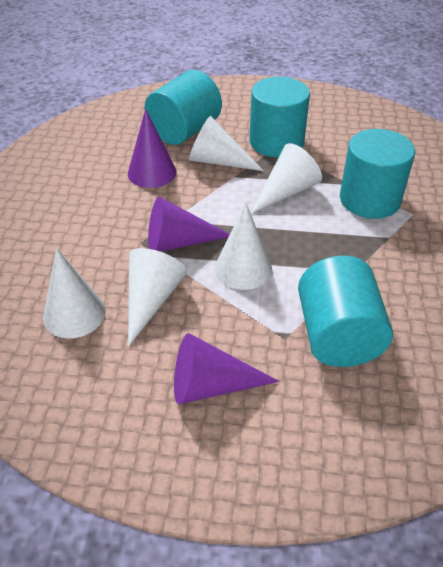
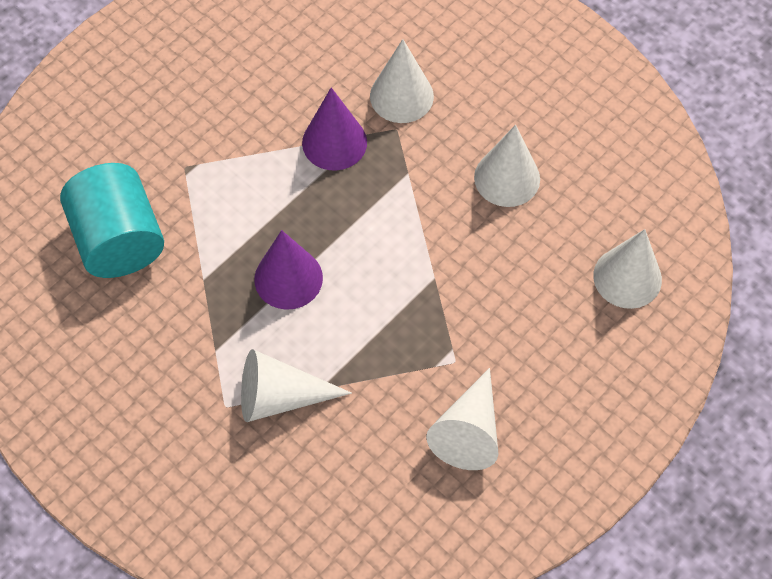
purple cone: 3 -> 2
turquoise cylinder: 4 -> 1

